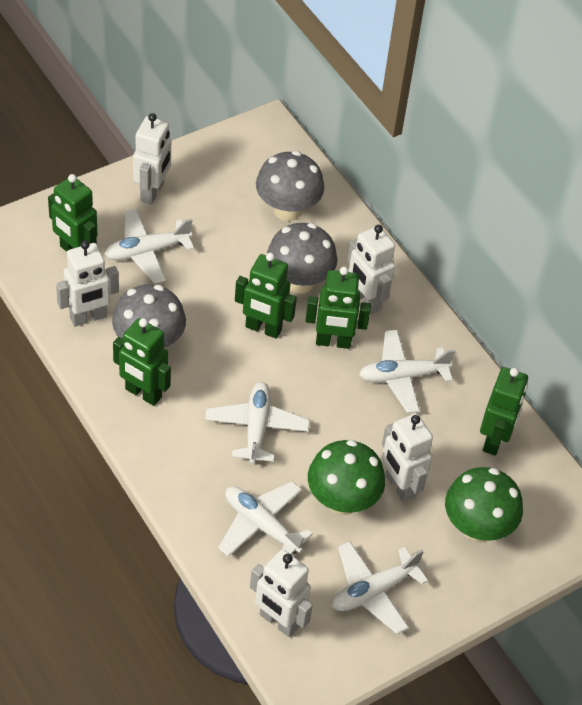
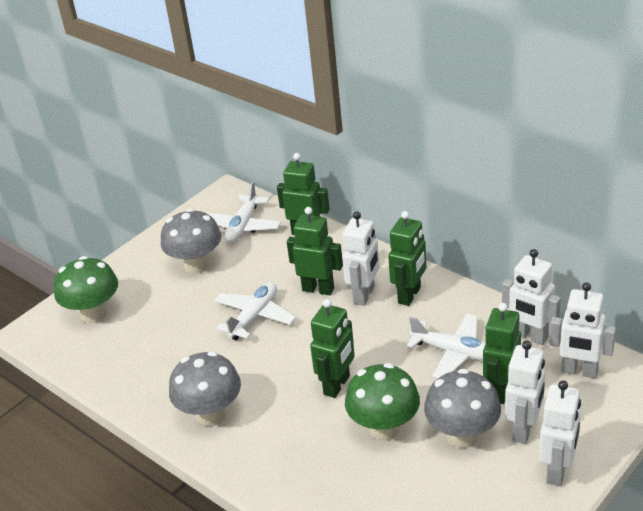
white plane: 5 -> 3

